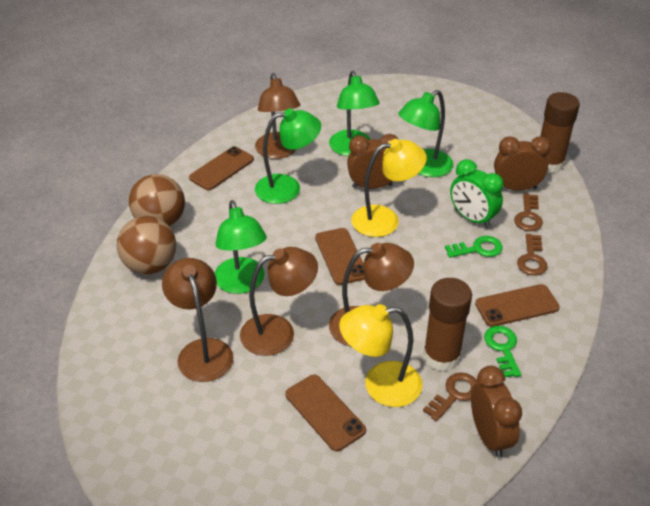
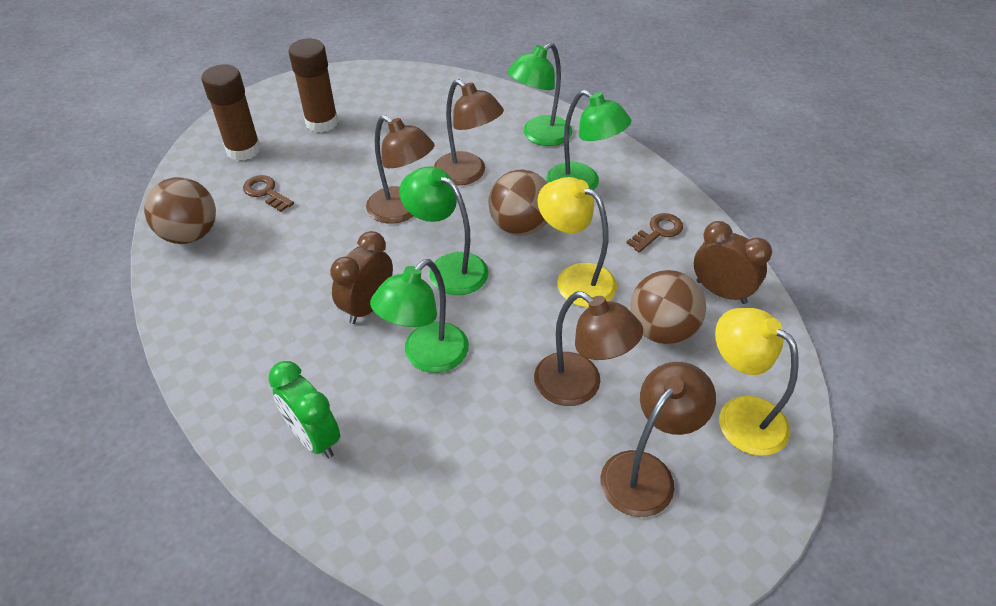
brown ball: 2 -> 3
brown clock: 3 -> 2
brown key: 3 -> 2
brown phone: 4 -> 0
green key: 2 -> 0

